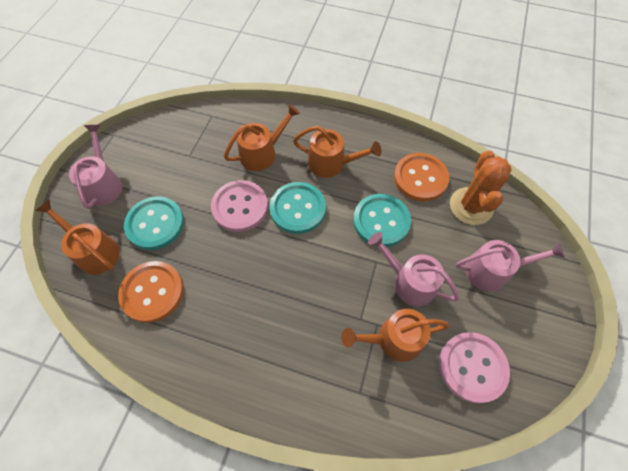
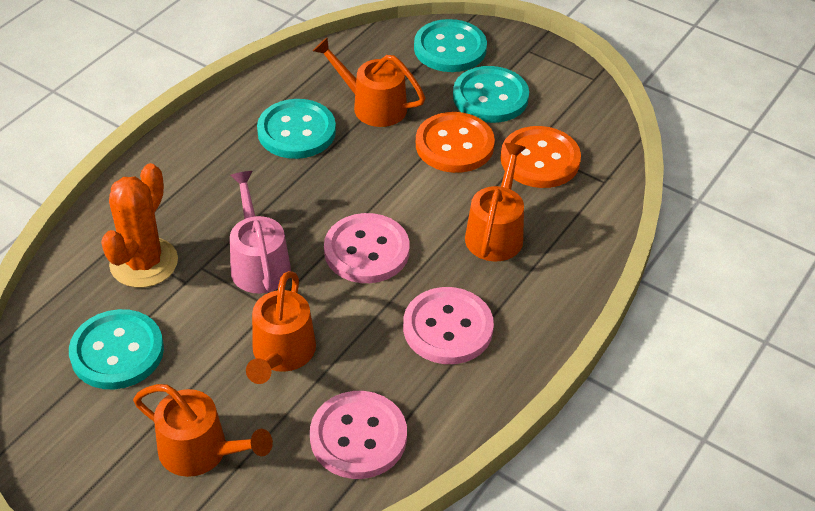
pink button: 2 -> 3
pink watering can: 3 -> 1
turquoise button: 3 -> 4

